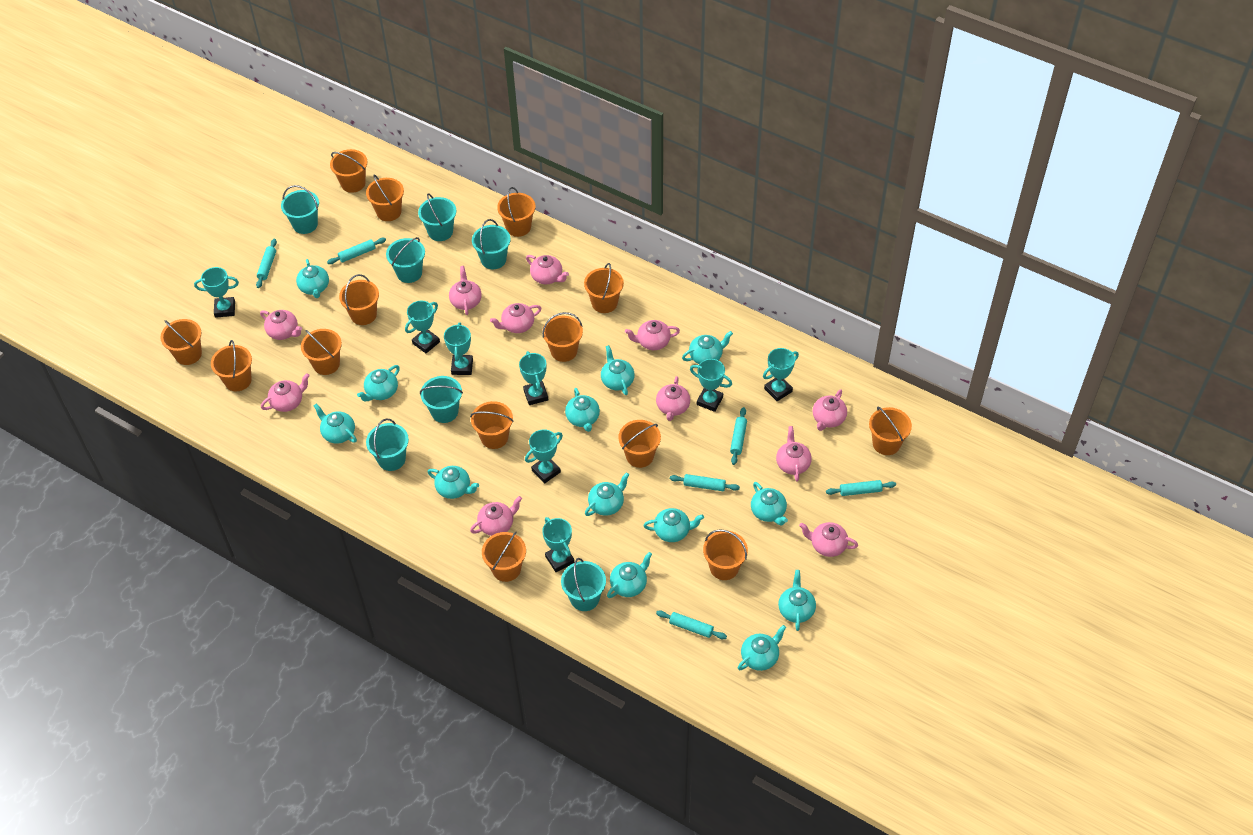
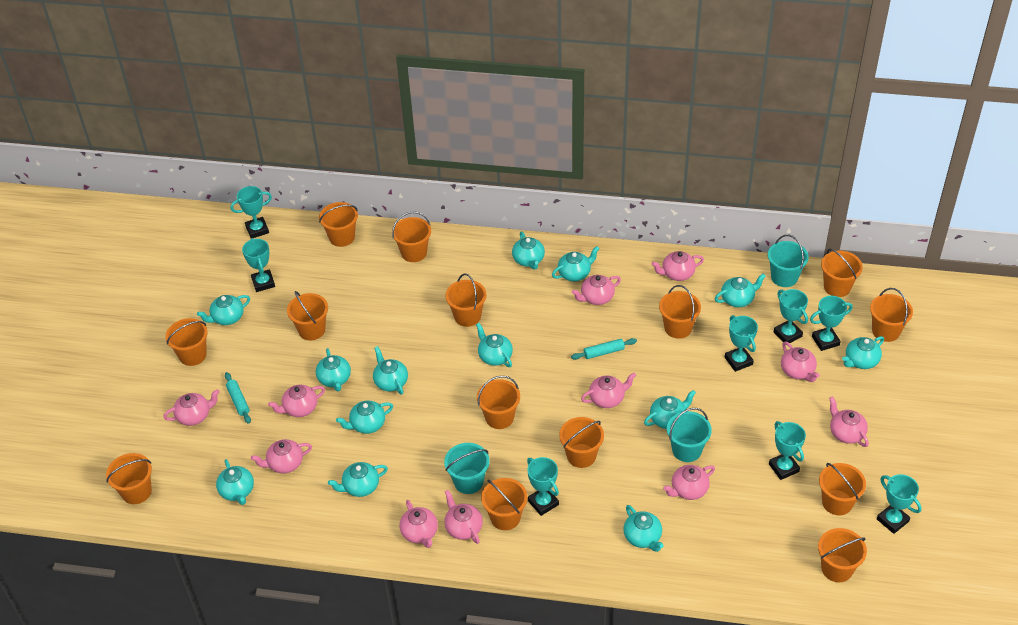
turquoise bucket: 7 -> 3
turquoise rolling pin: 6 -> 2

